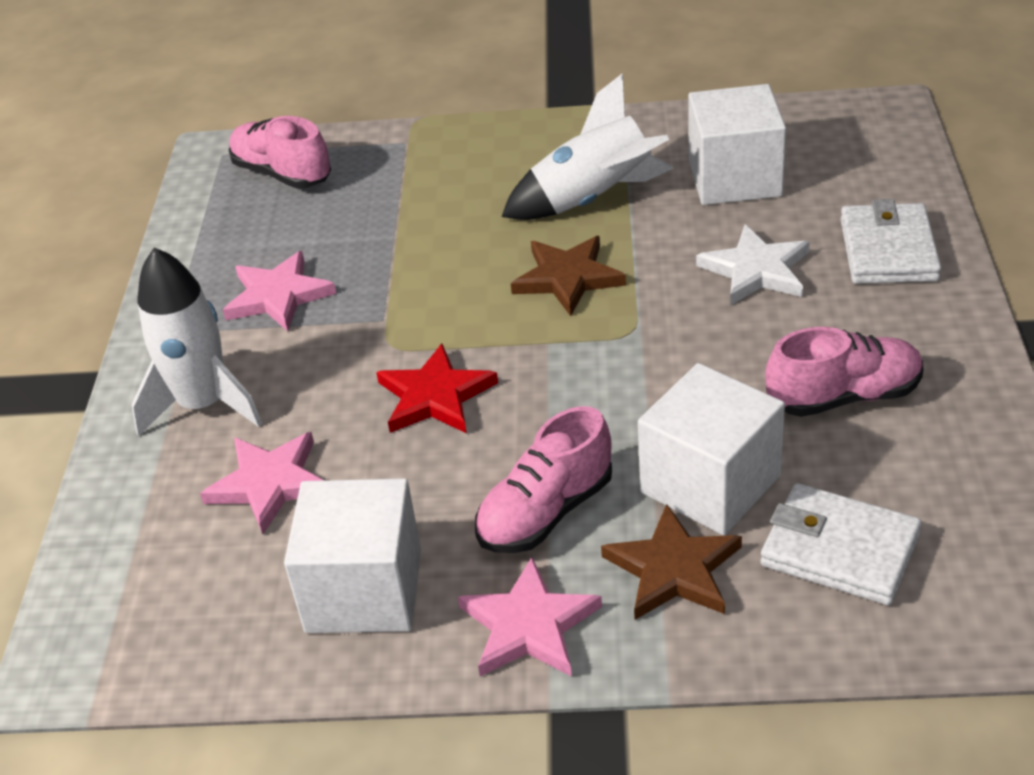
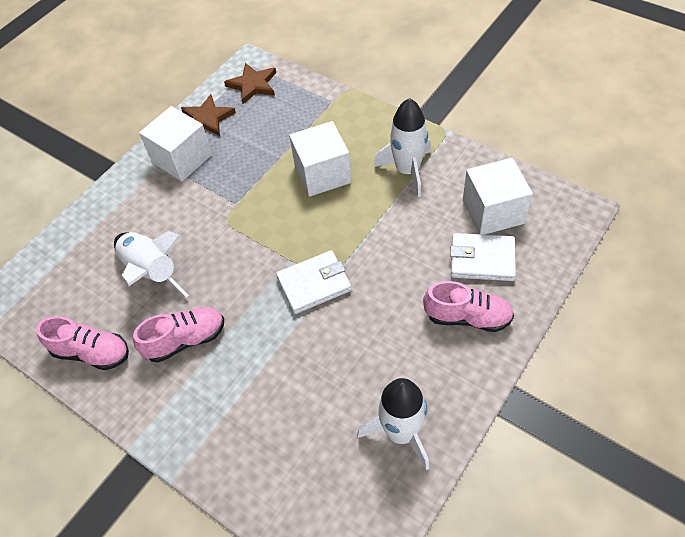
pink star: 3 -> 0
red star: 1 -> 0
white rocket: 2 -> 3
white star: 1 -> 0

